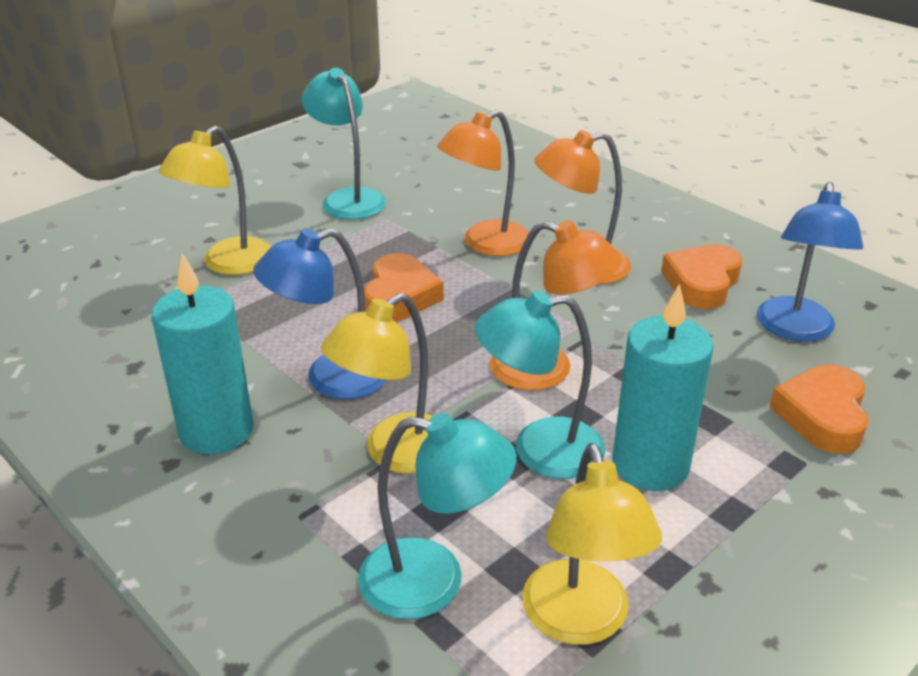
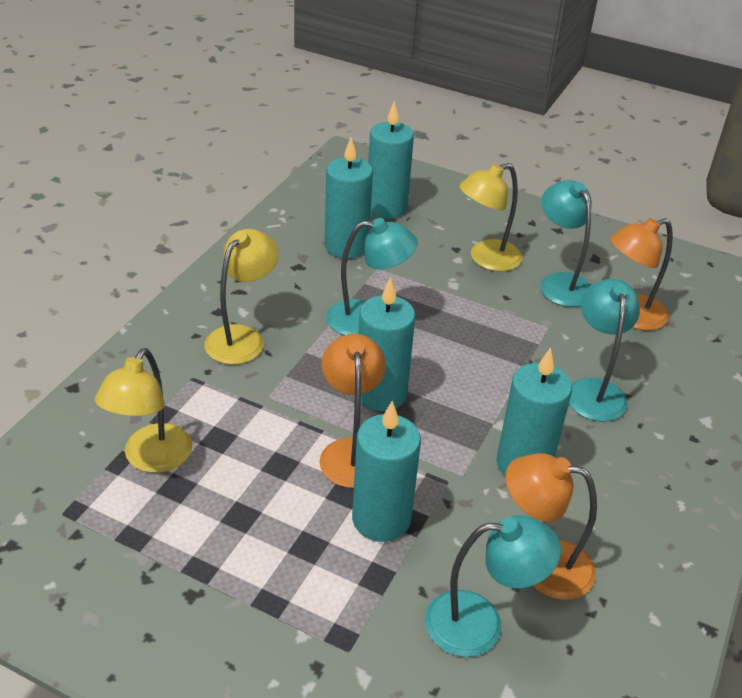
blue lamp: 2 -> 0
orange heart: 3 -> 0
turquoise candle: 2 -> 5
turquoise lamp: 3 -> 4

